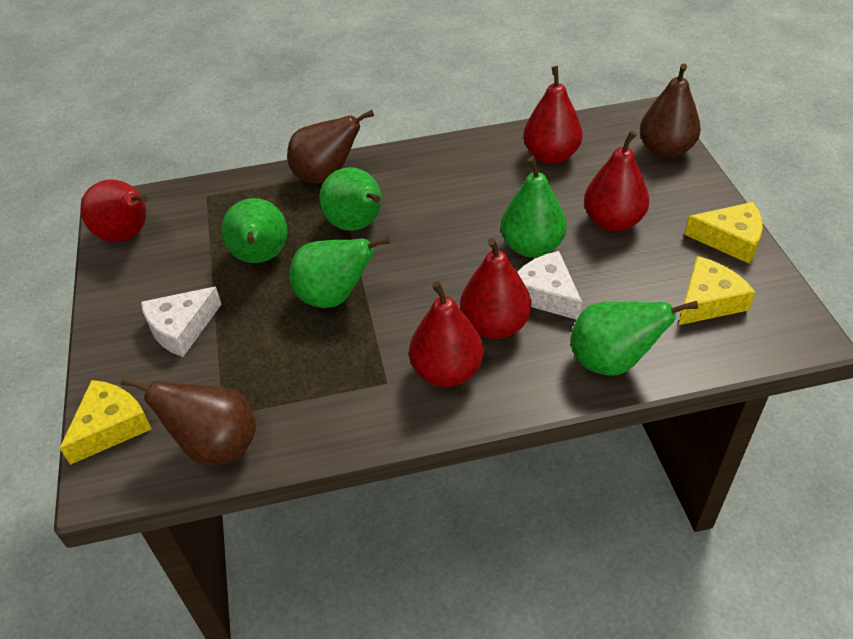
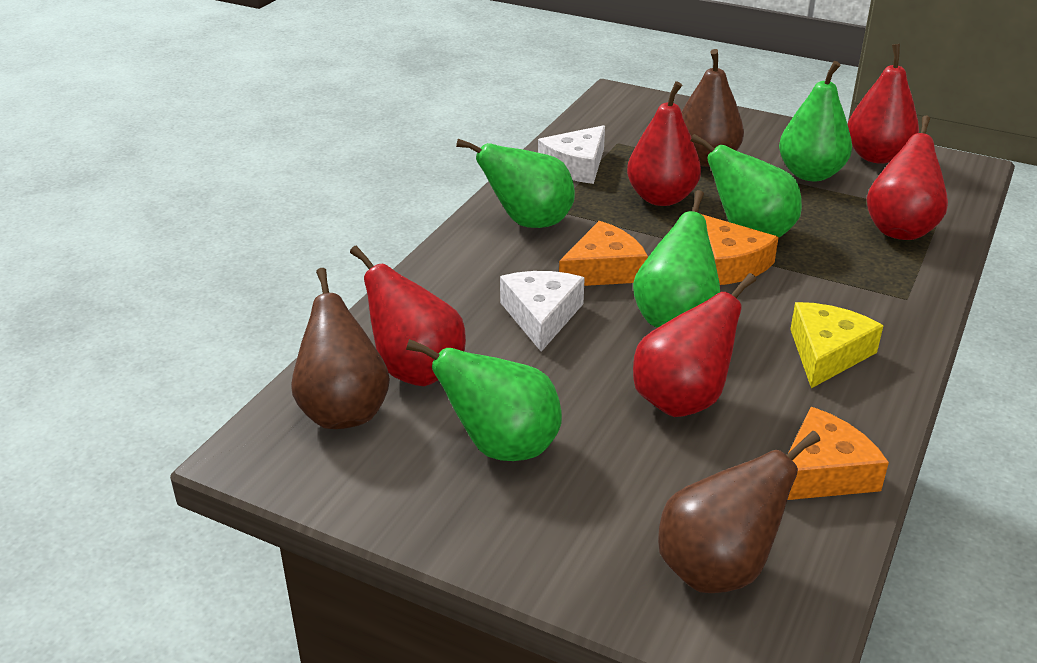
orange cheese: 0 -> 3
yellow cheese: 3 -> 1

